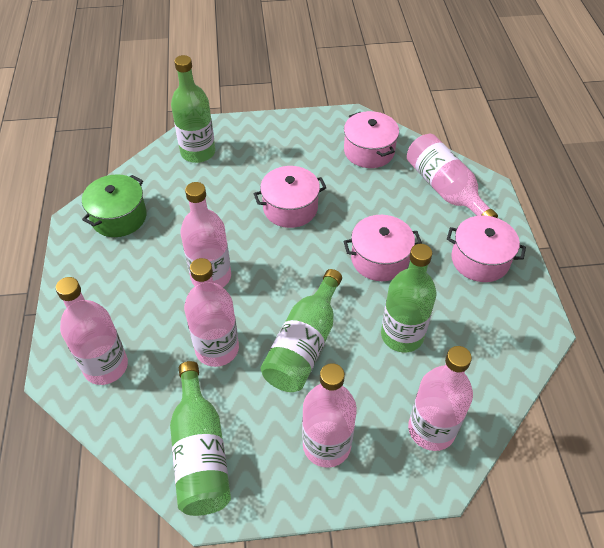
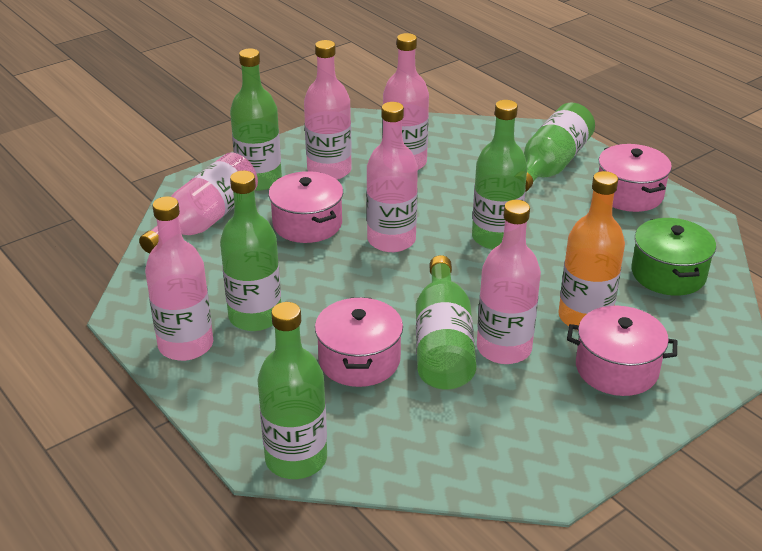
green bottle: 4 -> 6
orange bottle: 0 -> 1

